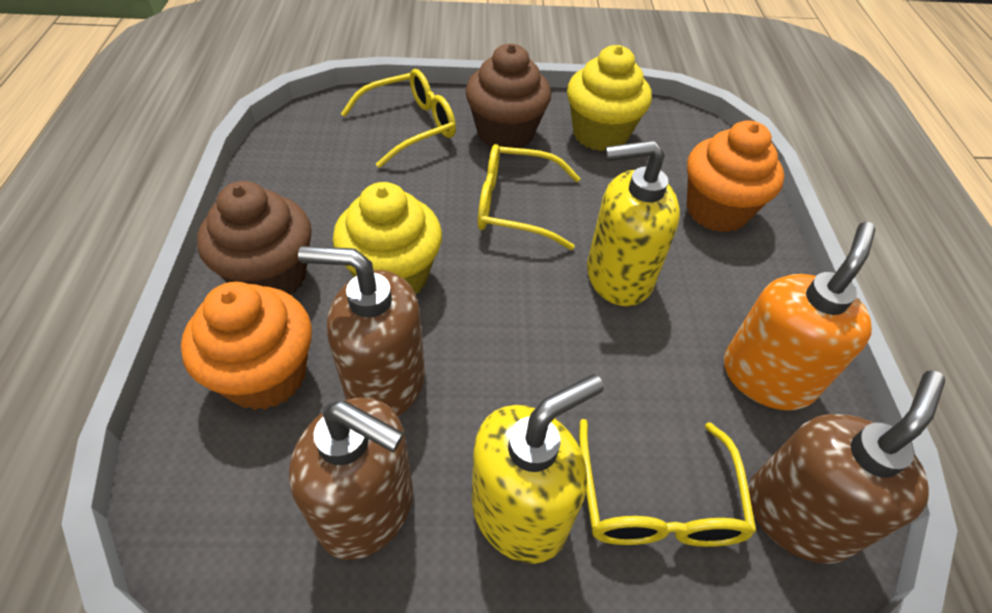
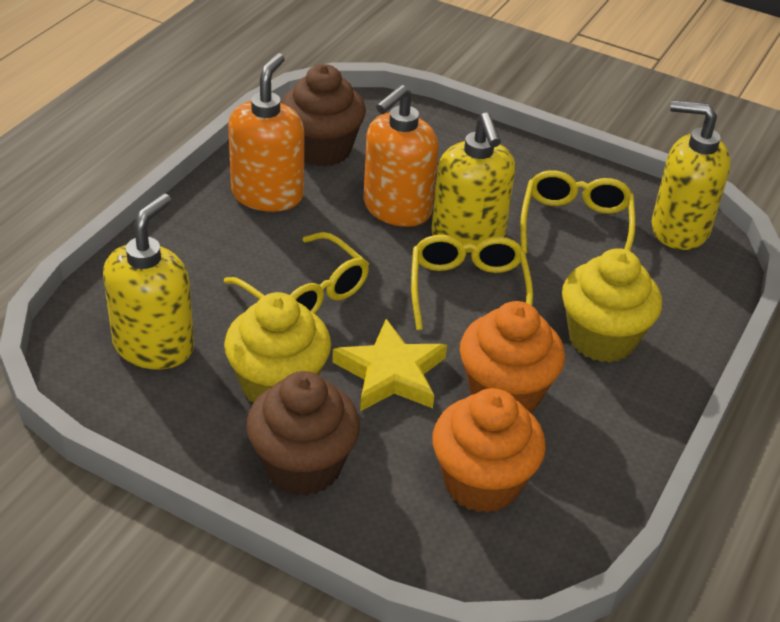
brown soap dispenser: 3 -> 0
orange soap dispenser: 1 -> 2
yellow soap dispenser: 2 -> 3
yellow star: 0 -> 1

